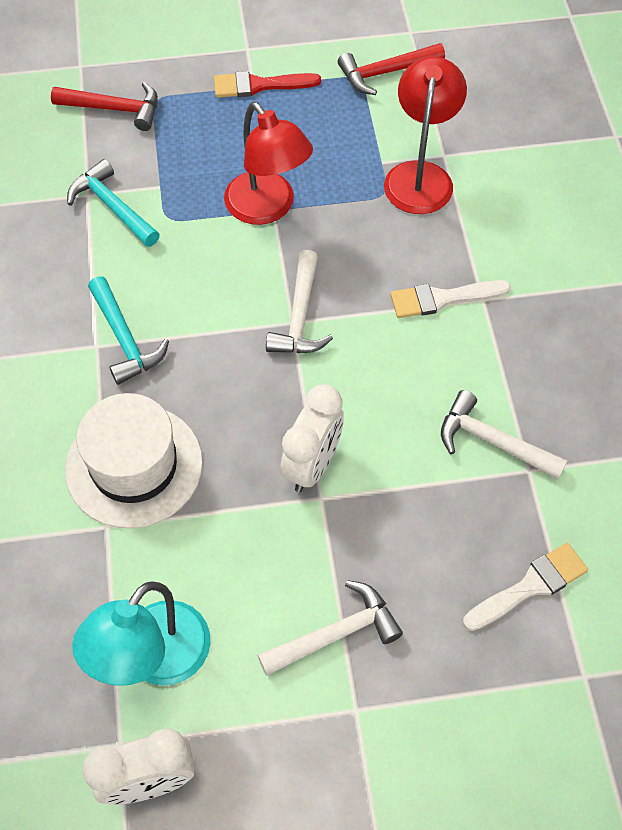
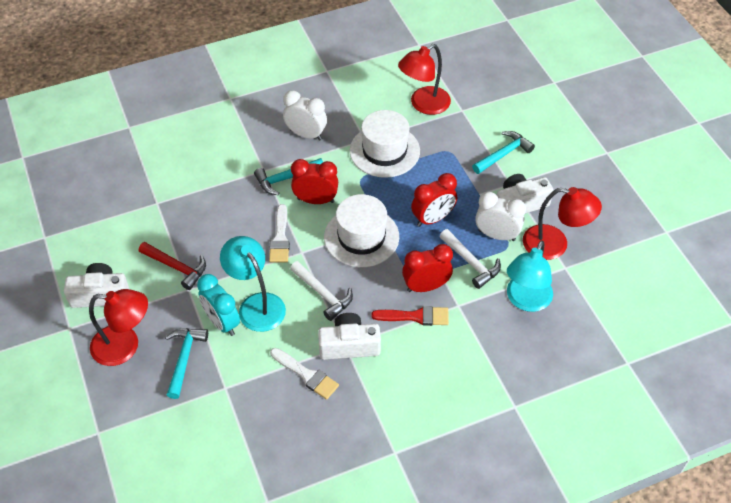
red clock: 0 -> 3
red hammer: 2 -> 1
red lamp: 2 -> 3
turquoise clock: 0 -> 1
turquoise hammer: 2 -> 3
turquoise lamp: 1 -> 2
white camera: 0 -> 3
white hammer: 3 -> 2
white hat: 1 -> 2

